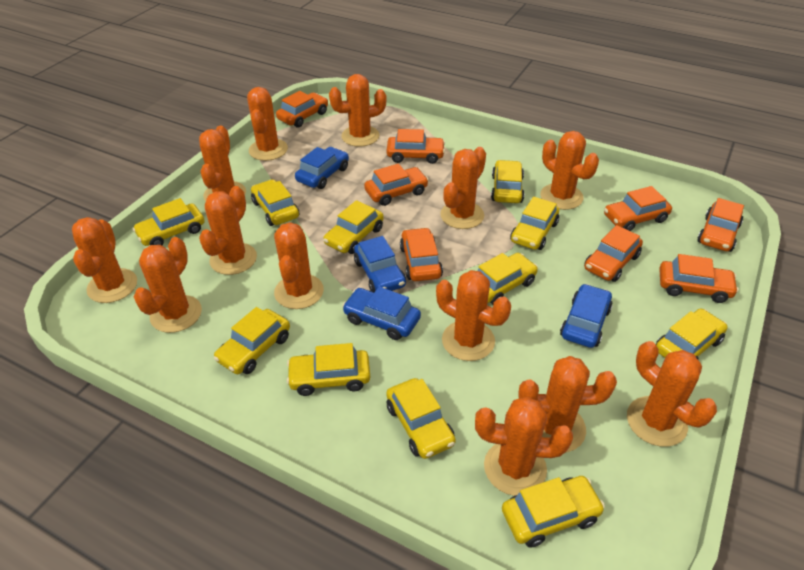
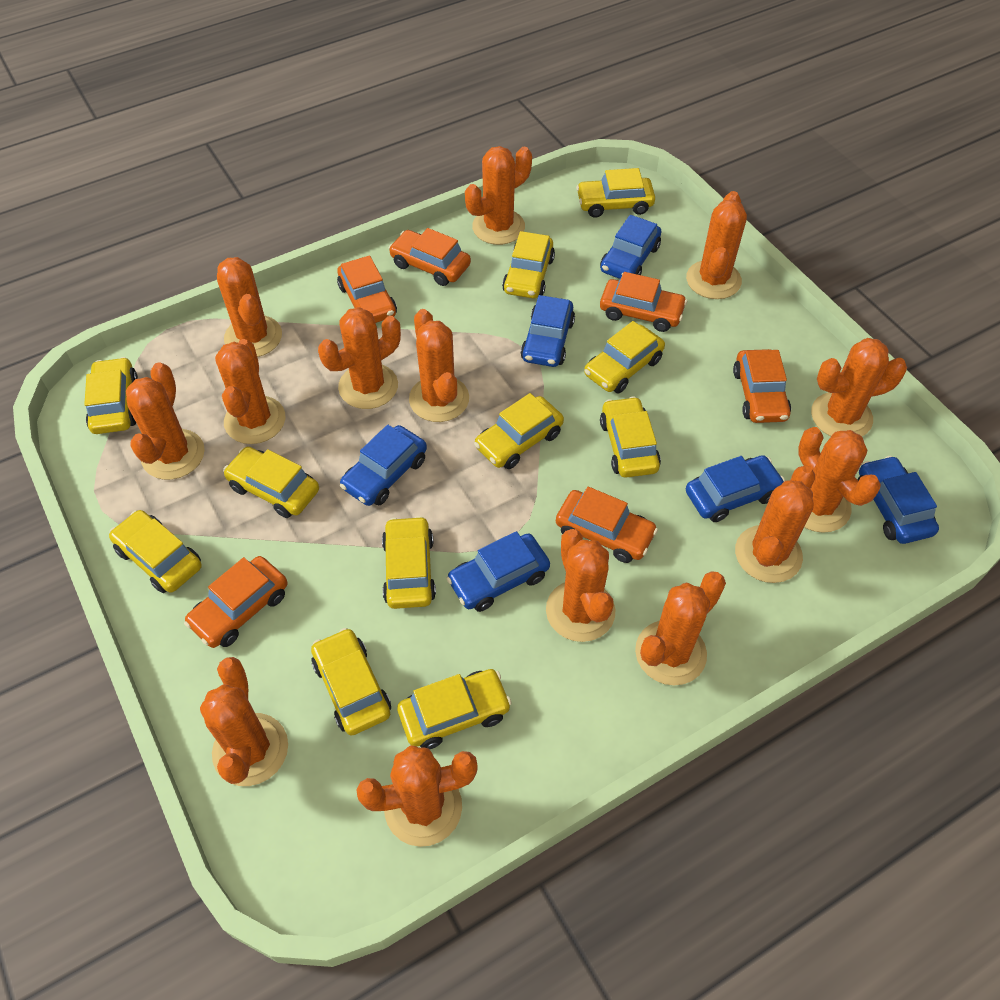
blue car: 4 -> 6
orange cactus: 13 -> 14
orange car: 8 -> 6

